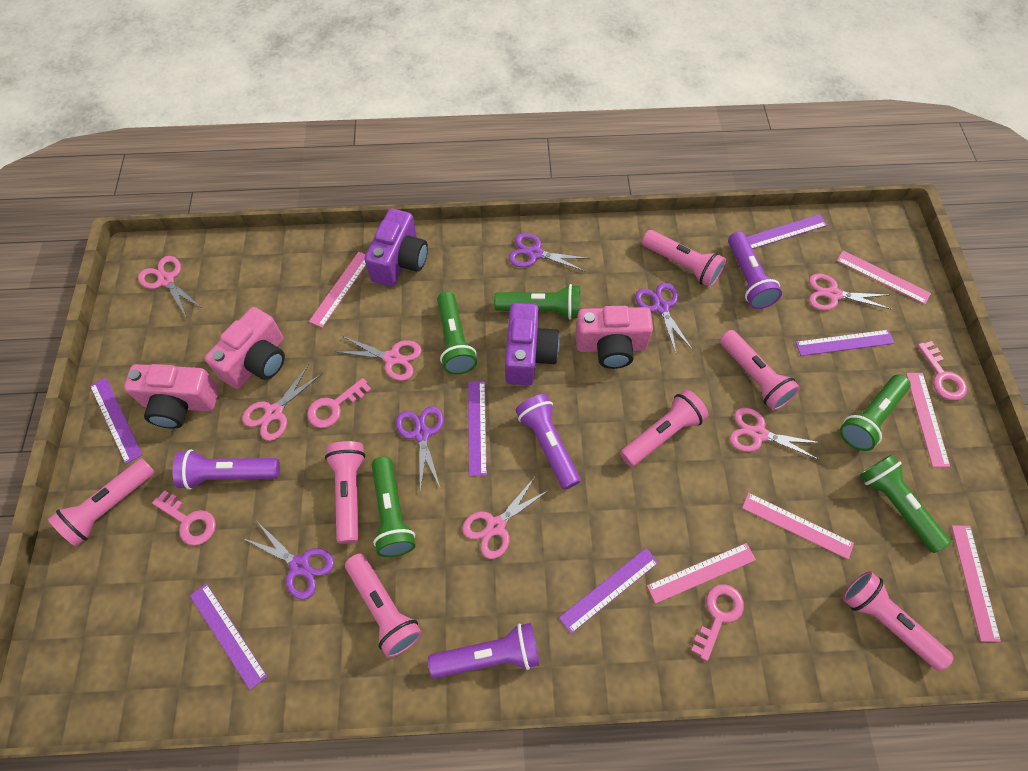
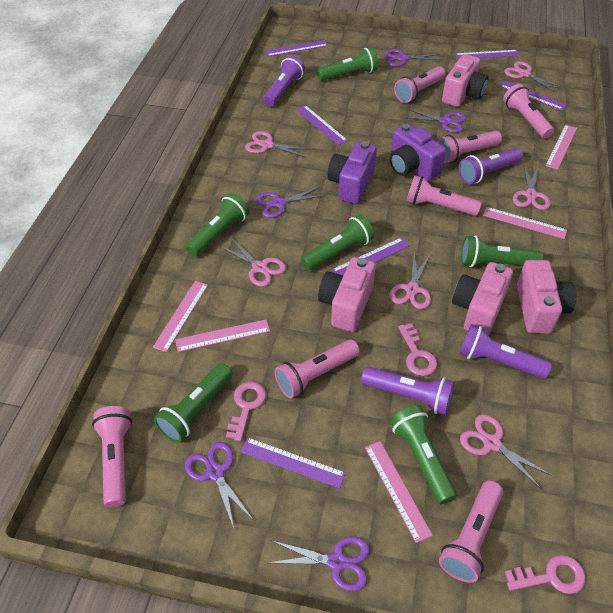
green flashlight: 5 -> 6
pink camera: 3 -> 4
pink key: 4 -> 3
pink ruler: 6 -> 5
purple scissors: 4 -> 5

